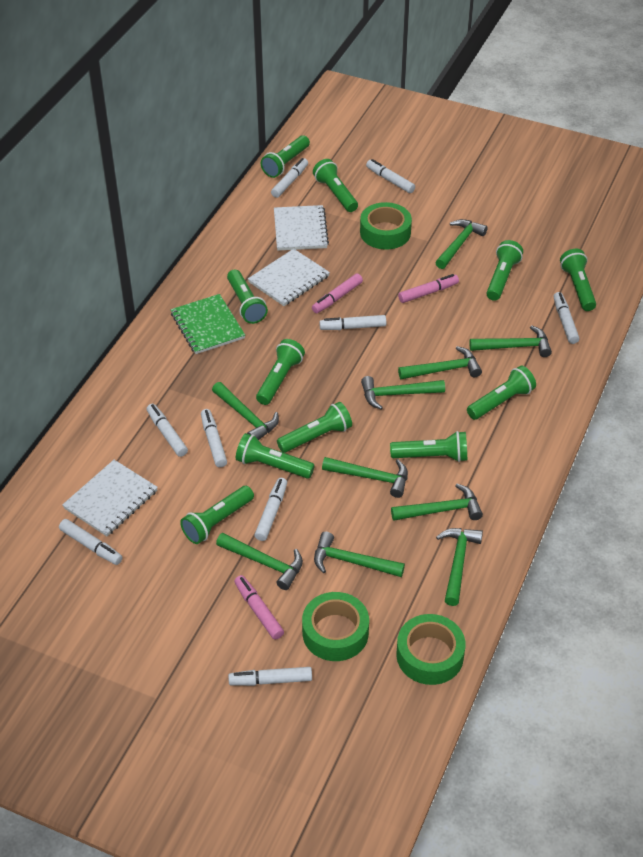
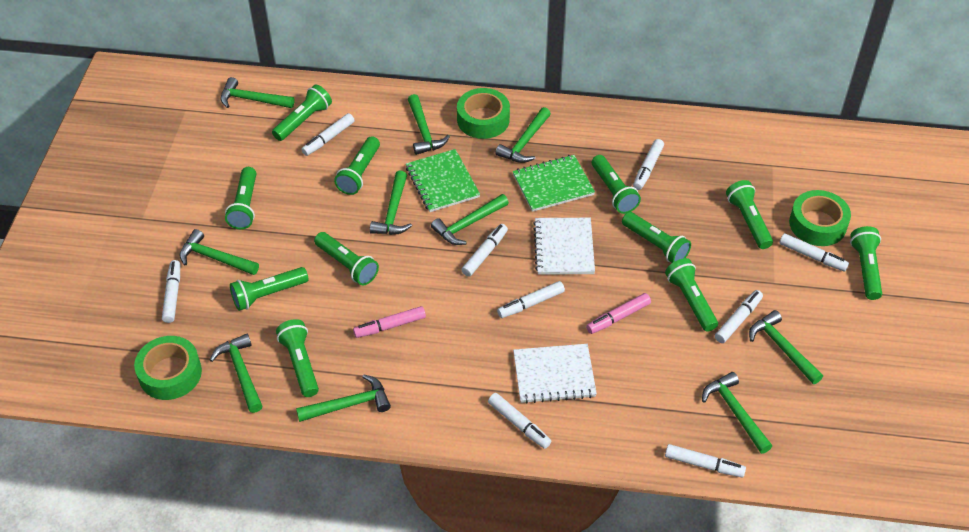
green notebook: 1 -> 2
pink marker: 3 -> 2
white notebook: 3 -> 2

